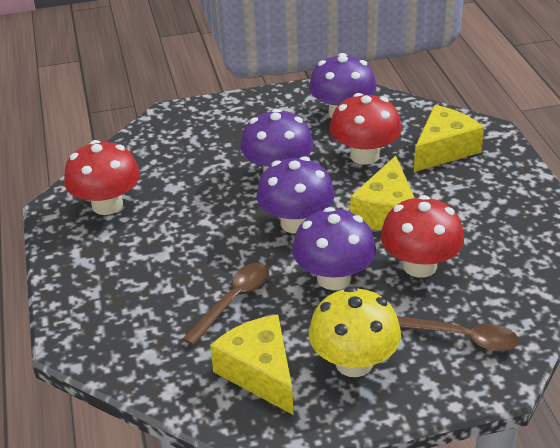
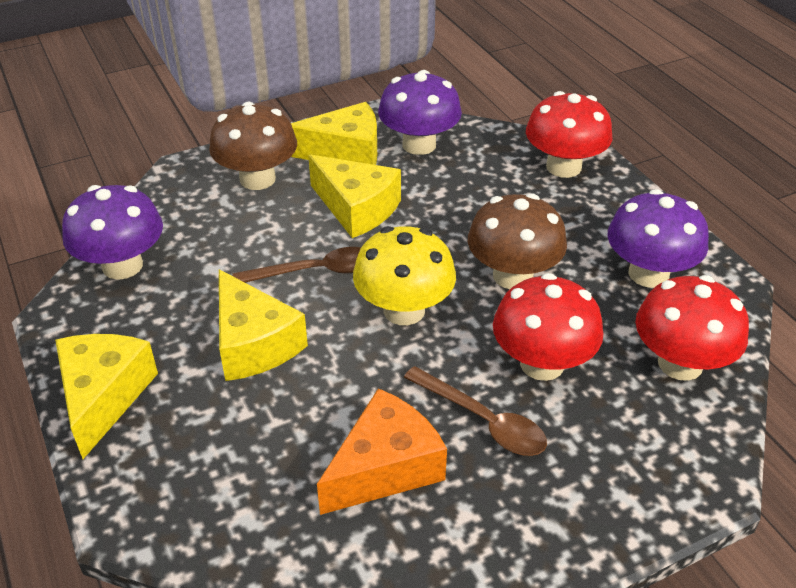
brown mushroom: 0 -> 2
orange cheese: 0 -> 1
purple mushroom: 4 -> 3
yellow cheese: 3 -> 4

